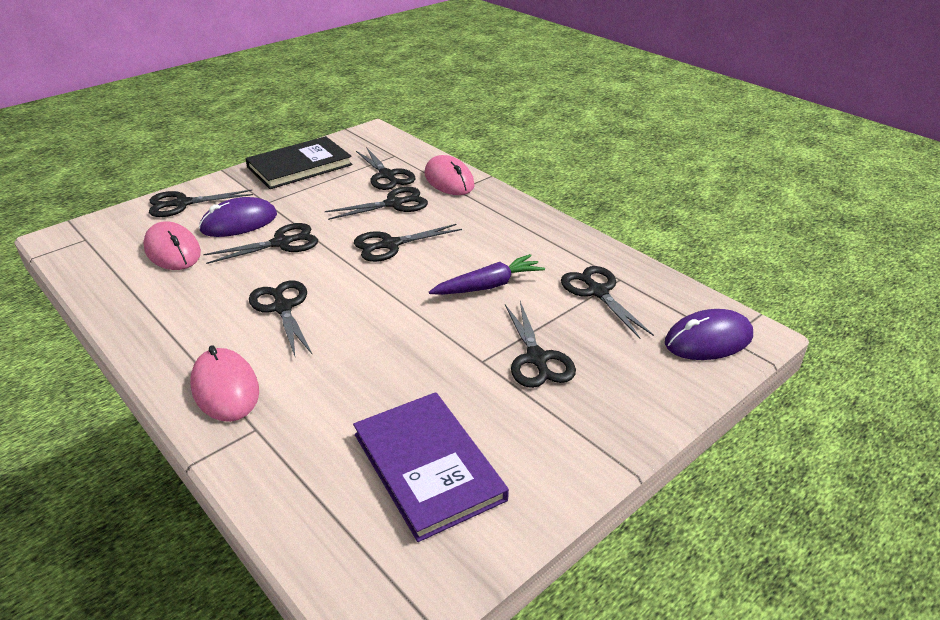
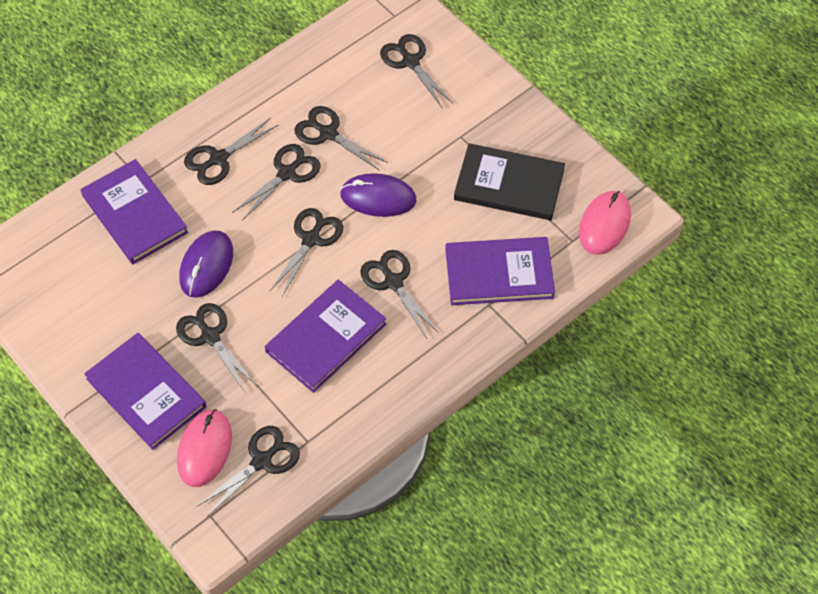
pink mouse: 3 -> 2
purple book: 1 -> 4
purple carrot: 1 -> 0

